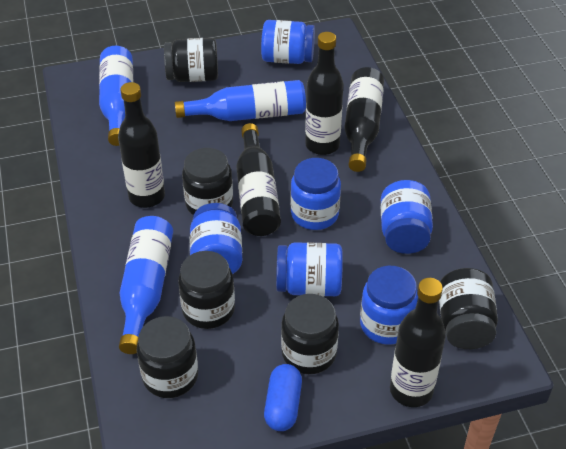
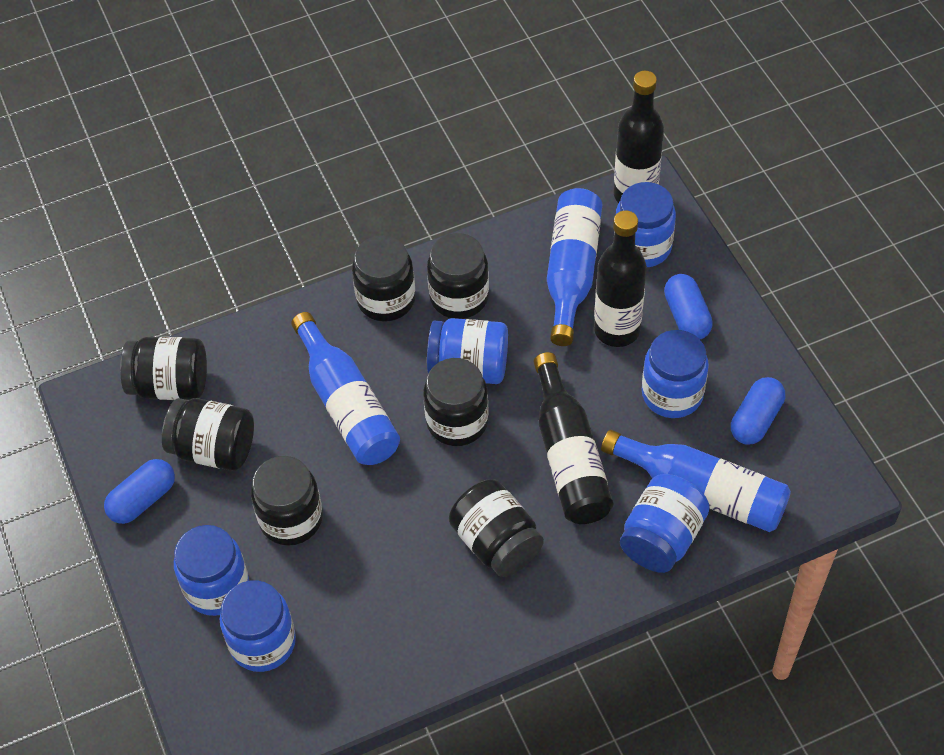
black bottle: 5 -> 3
black jar: 6 -> 7
blue capsule: 1 -> 3

